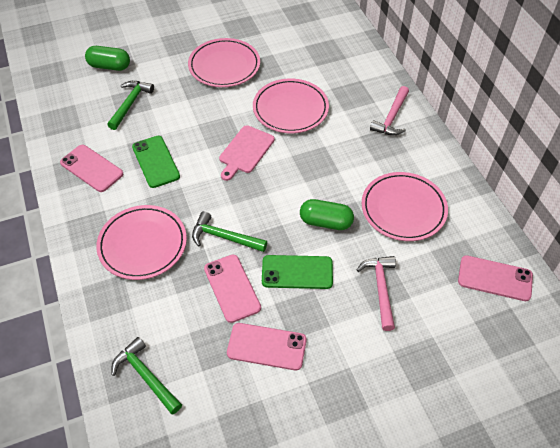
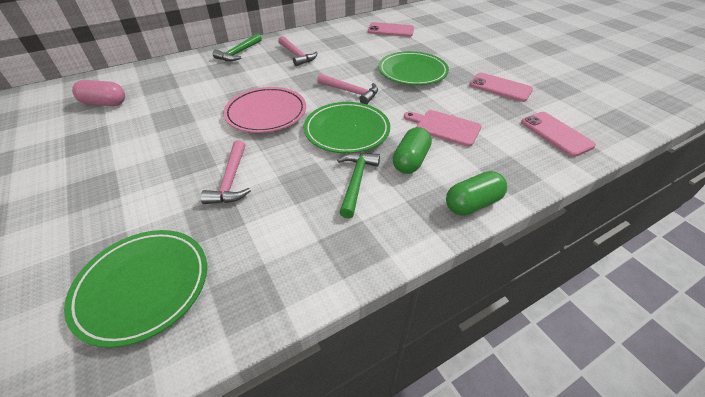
green hammer: 3 -> 2
green phone: 2 -> 0
green plate: 0 -> 3
pink capsule: 0 -> 1
pink hammer: 2 -> 3
pink phone: 4 -> 3
pink plate: 4 -> 1

